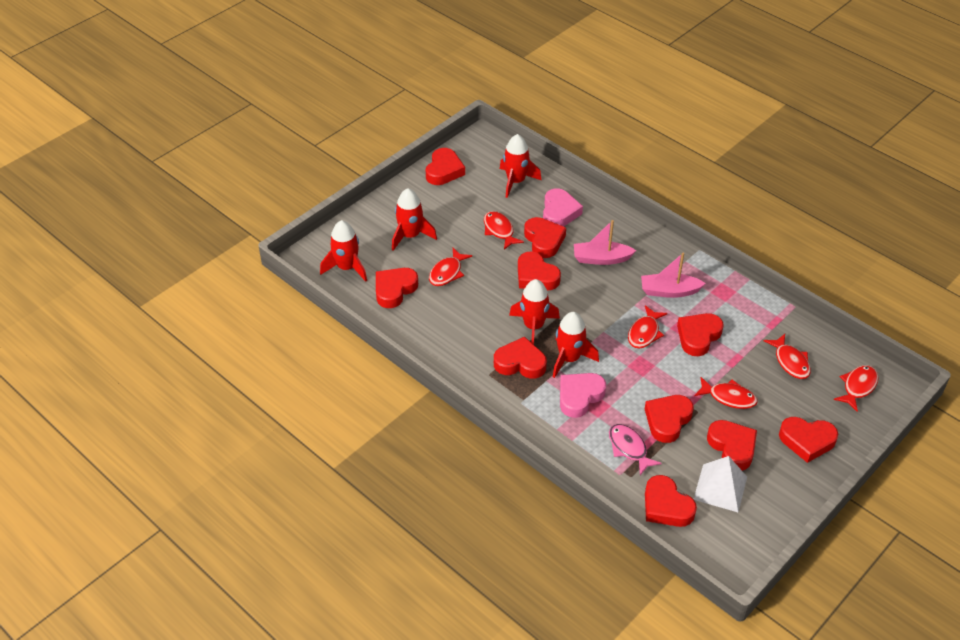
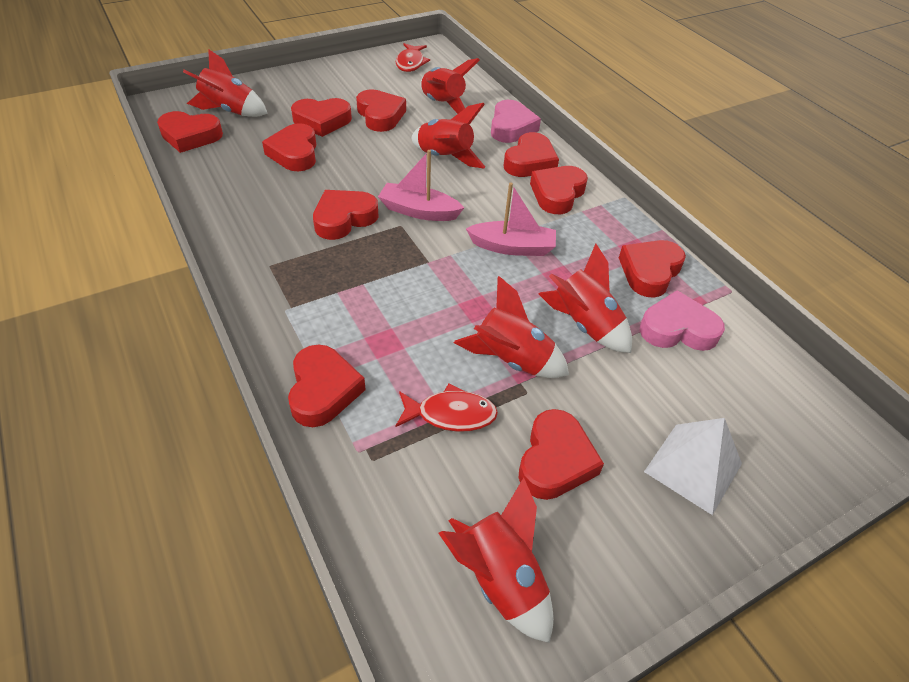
pink fish: 1 -> 0
red fish: 6 -> 2
red rocket: 5 -> 6

